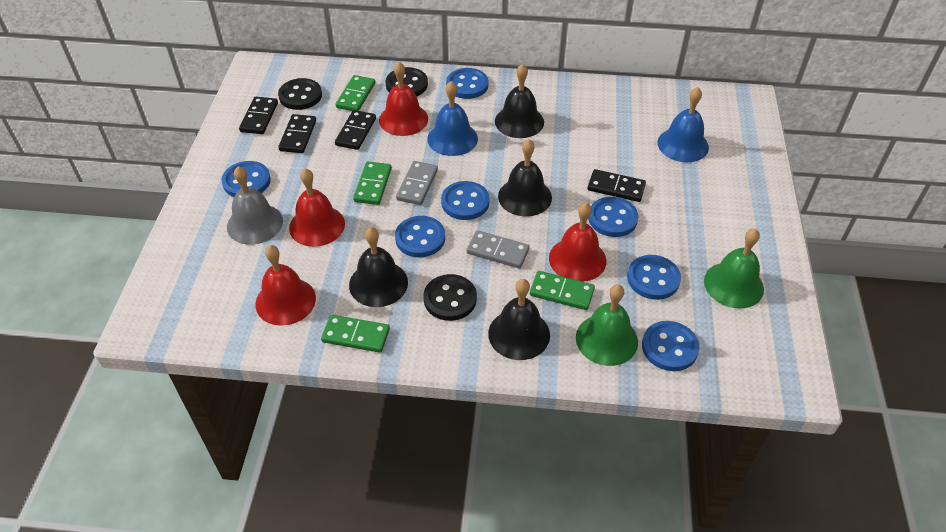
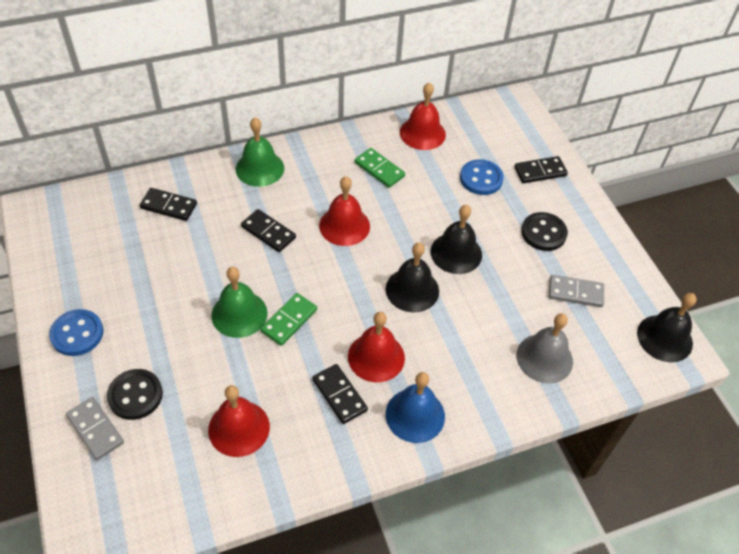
black bell: 4 -> 3
black button: 3 -> 2
blue bell: 2 -> 1
blue button: 7 -> 2
green domino: 4 -> 2

